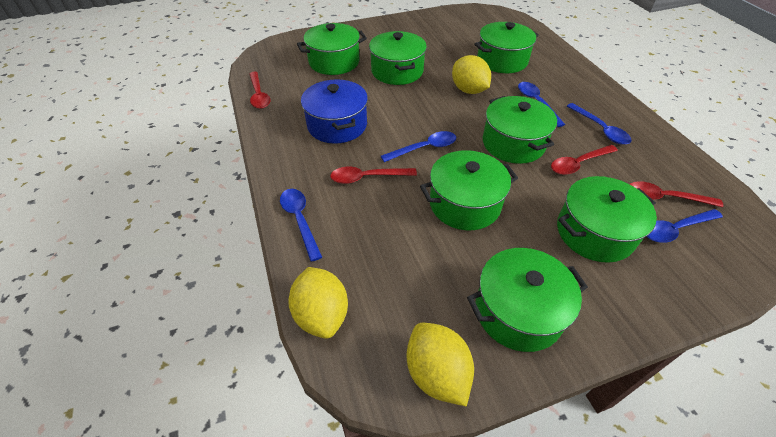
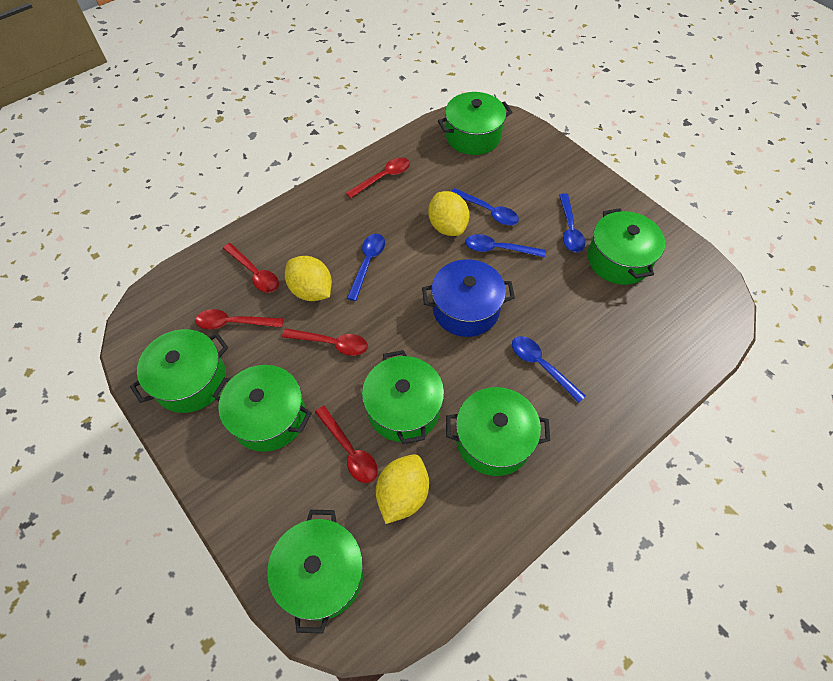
red spoon: 4 -> 5

